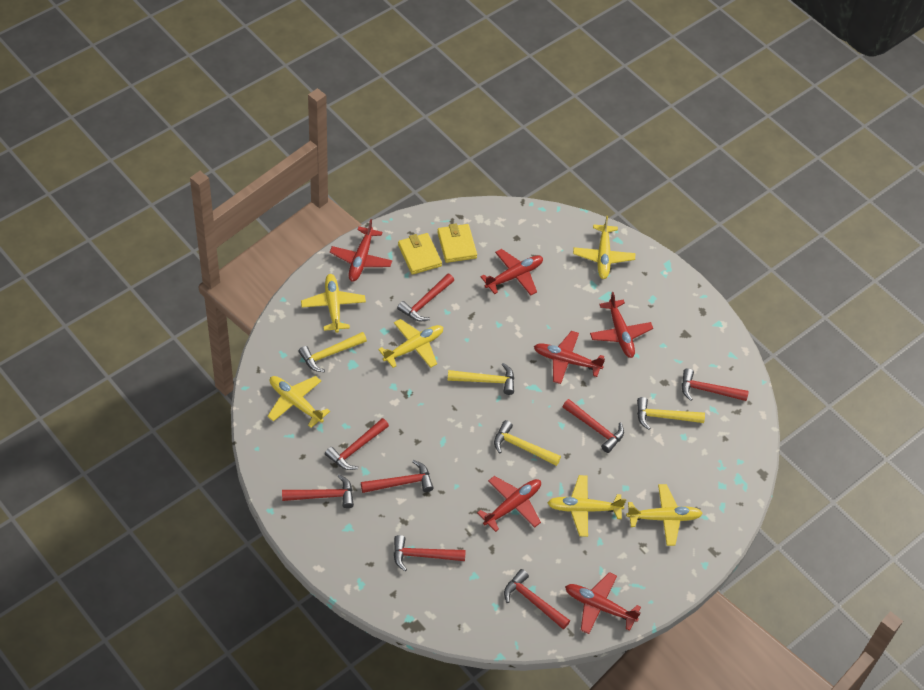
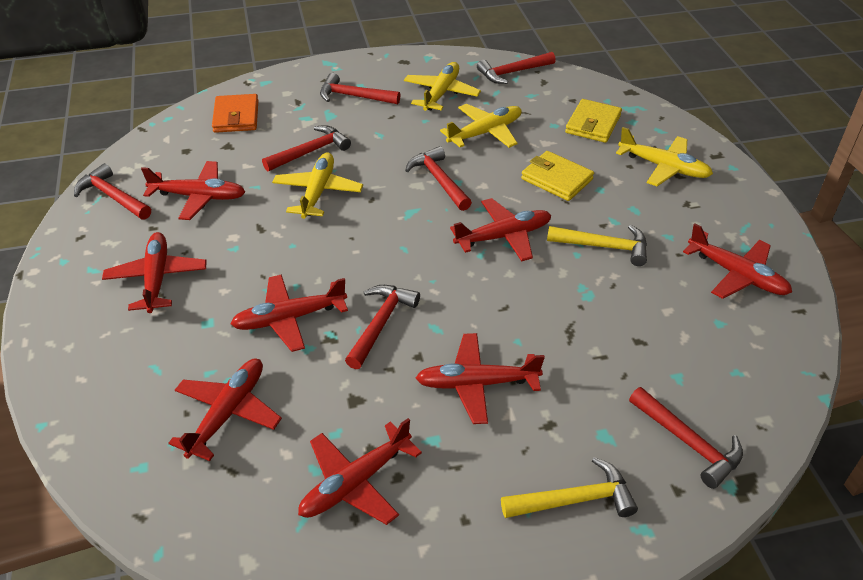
orange wallet: 0 -> 1
red hammer: 8 -> 7
red plane: 6 -> 8
yellow hammer: 4 -> 2
yellow plane: 6 -> 4

